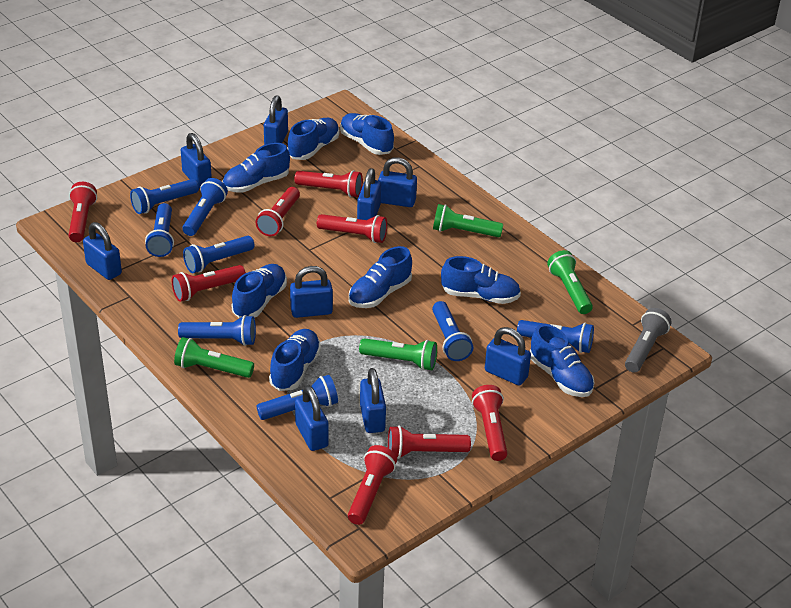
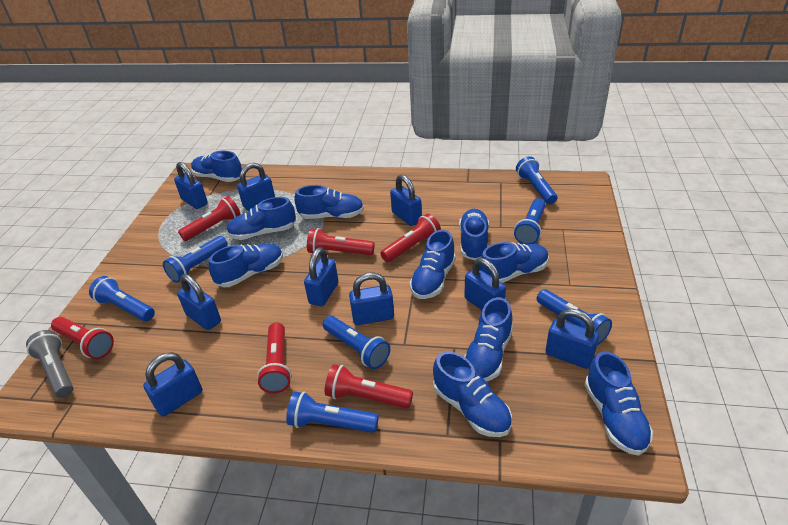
blue flashlight: 8 -> 7
blue shoe: 8 -> 10
green flashlight: 4 -> 0
red flashlight: 8 -> 6

